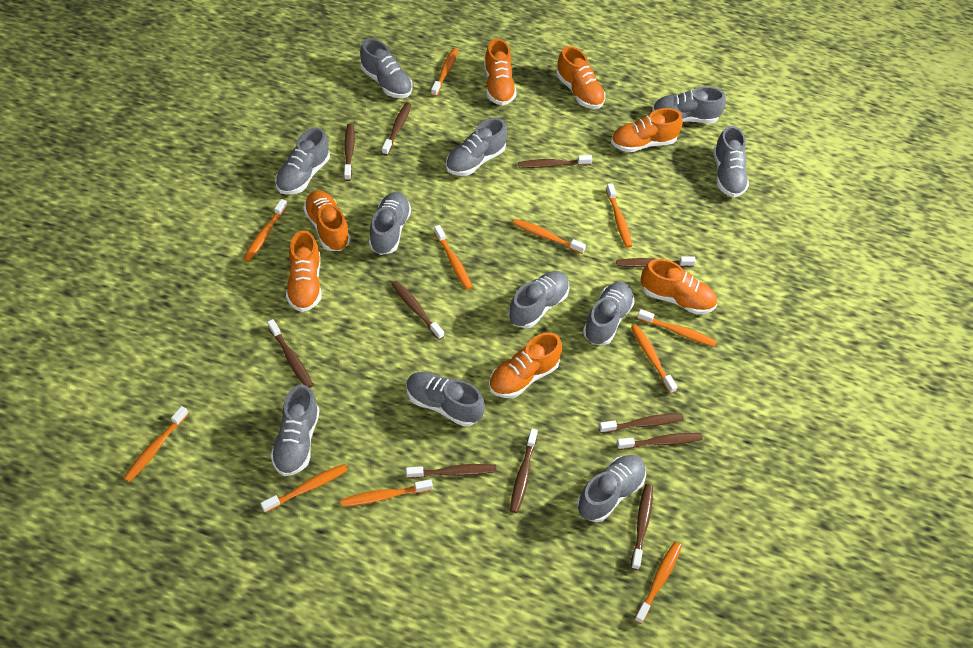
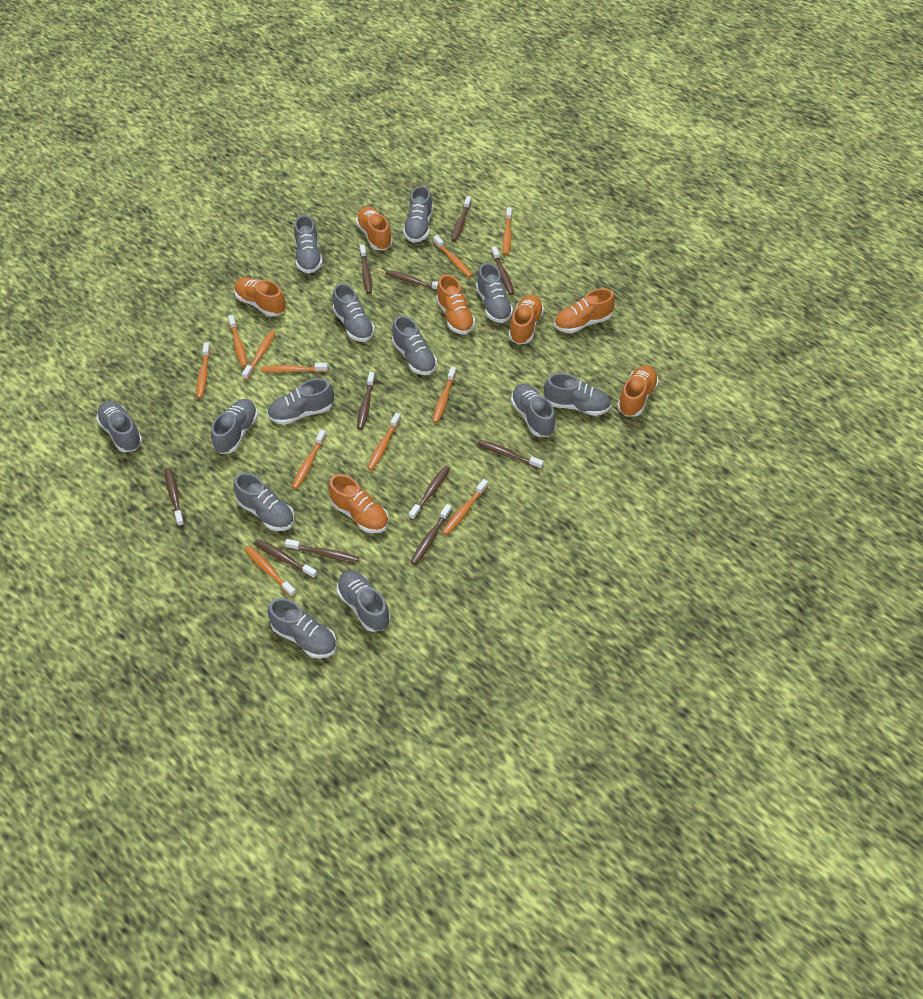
grey shoe: 11 -> 13

